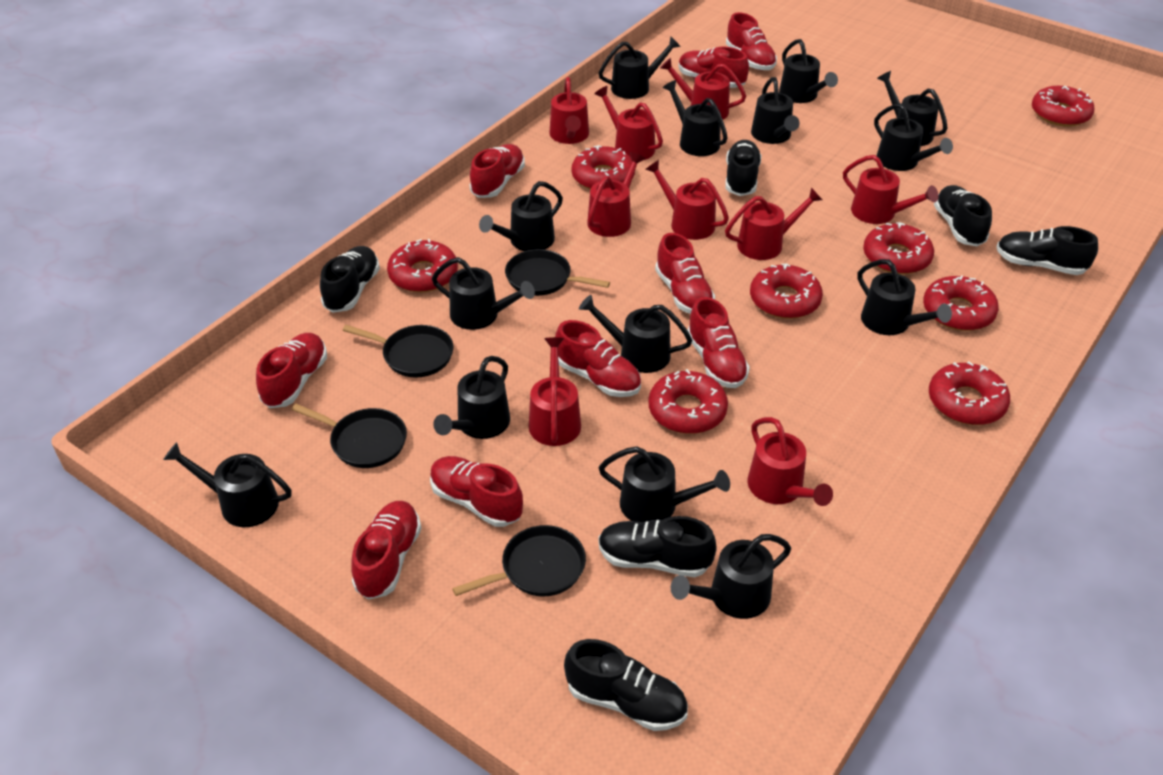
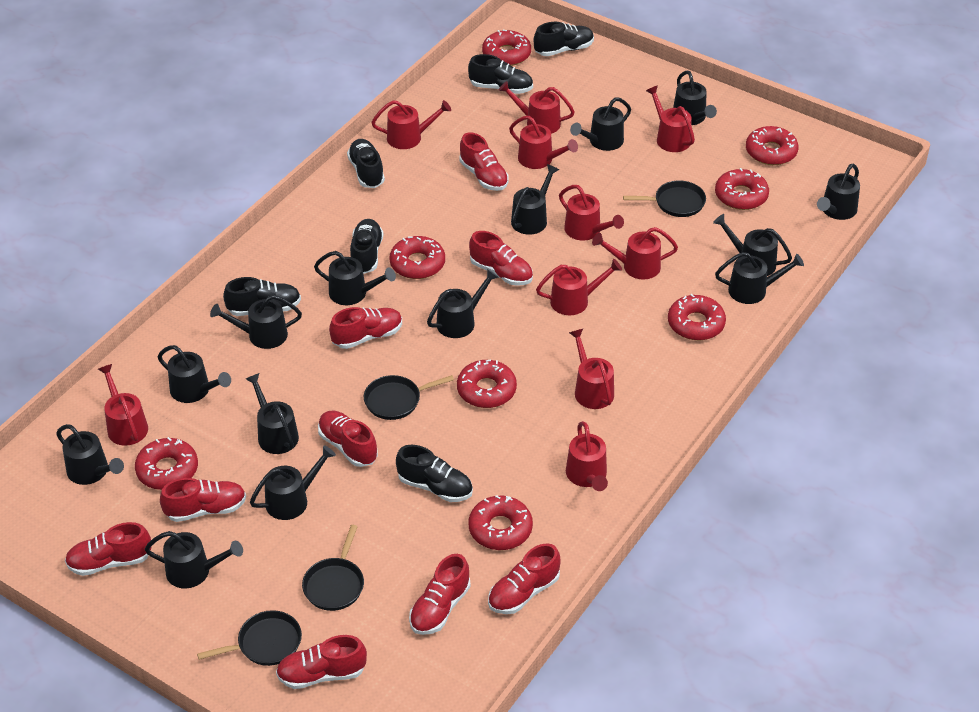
red watering can: 9 -> 10

